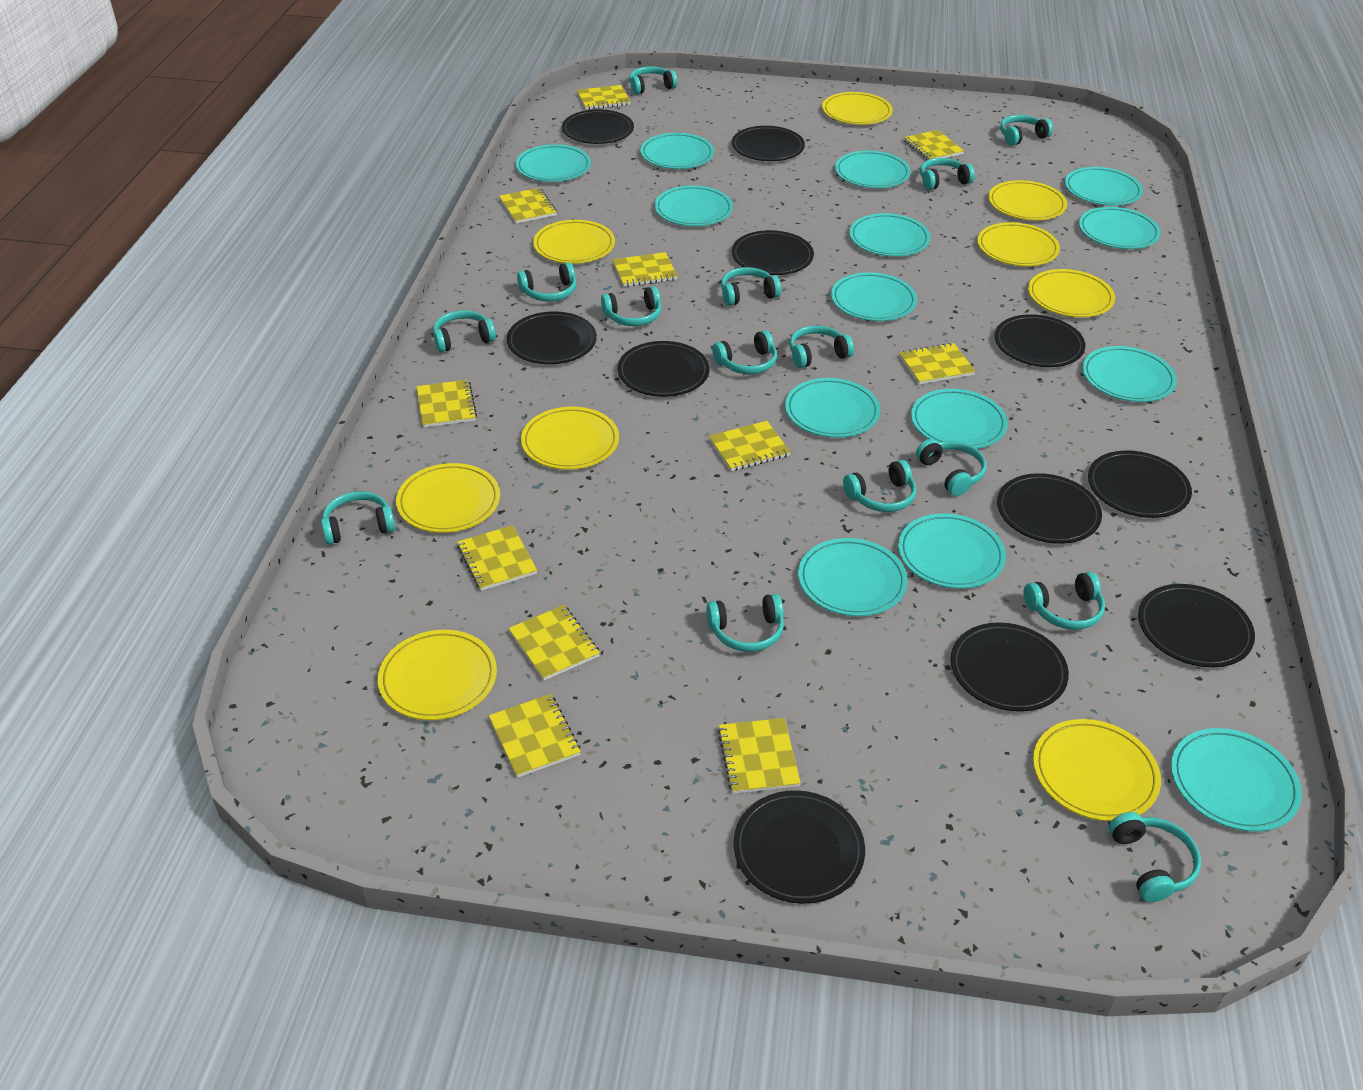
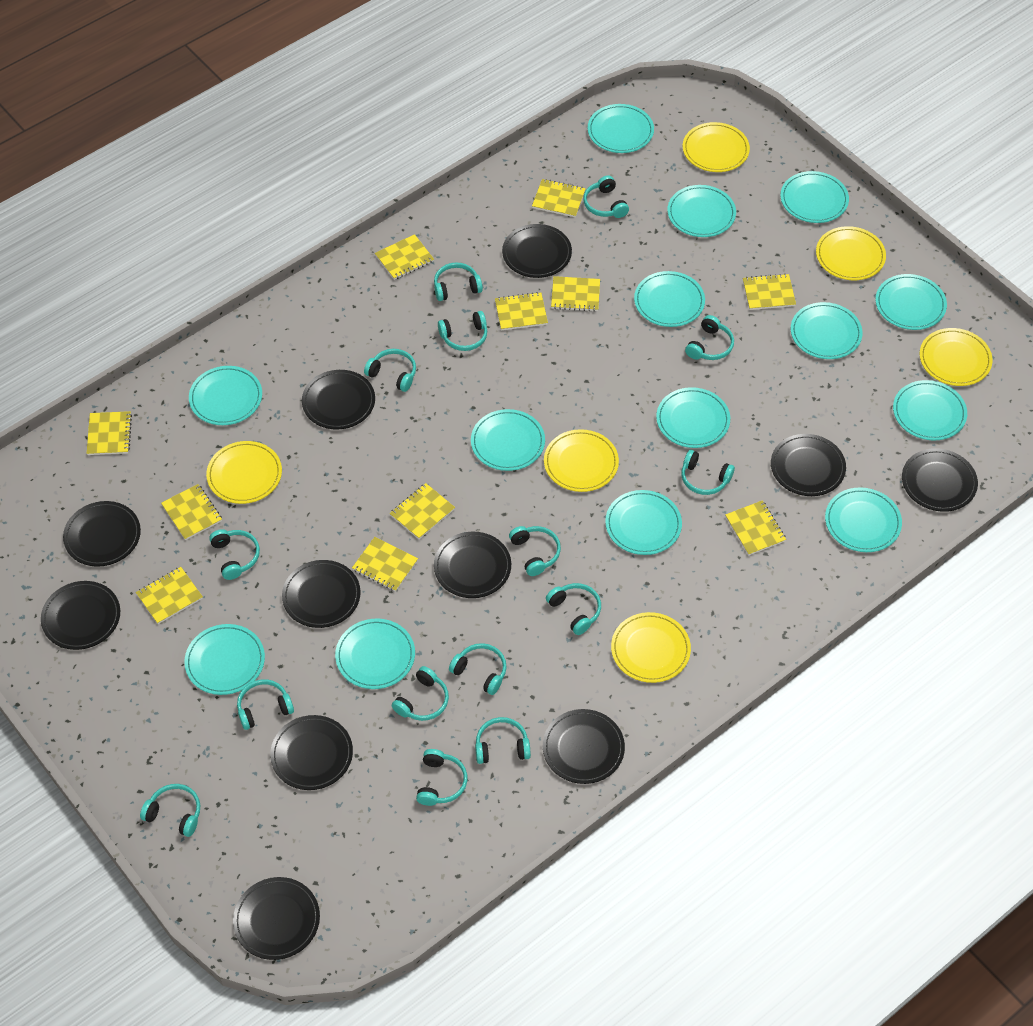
yellow plate: 9 -> 6

